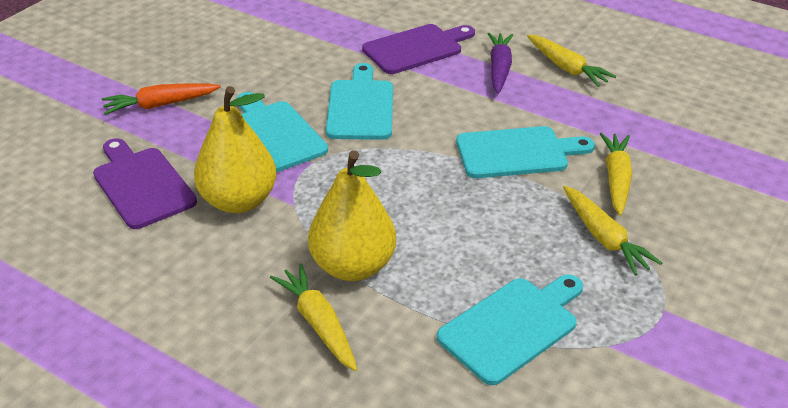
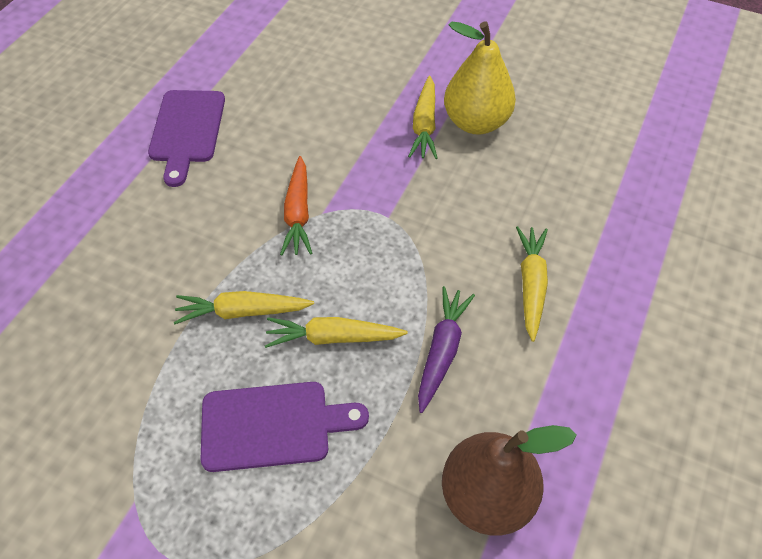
brown pear: 0 -> 1
turquoise cutting board: 4 -> 0
yellow pear: 2 -> 1

